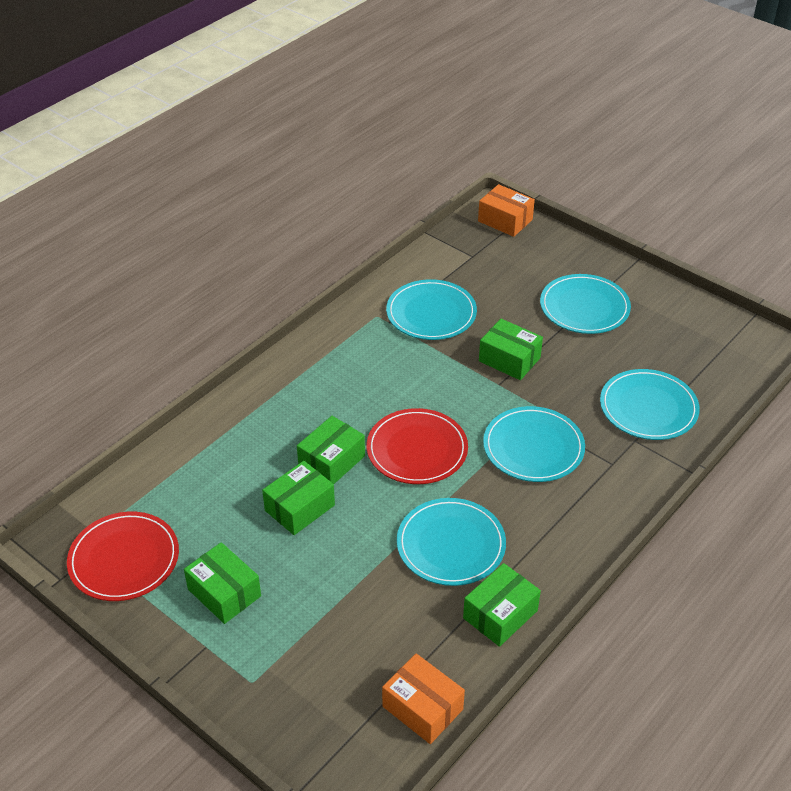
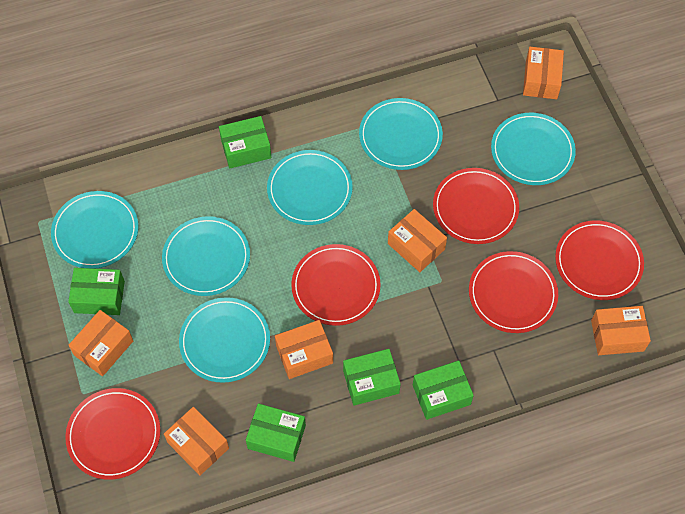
orange box: 2 -> 6
red plate: 2 -> 5
turquoise plate: 5 -> 6

